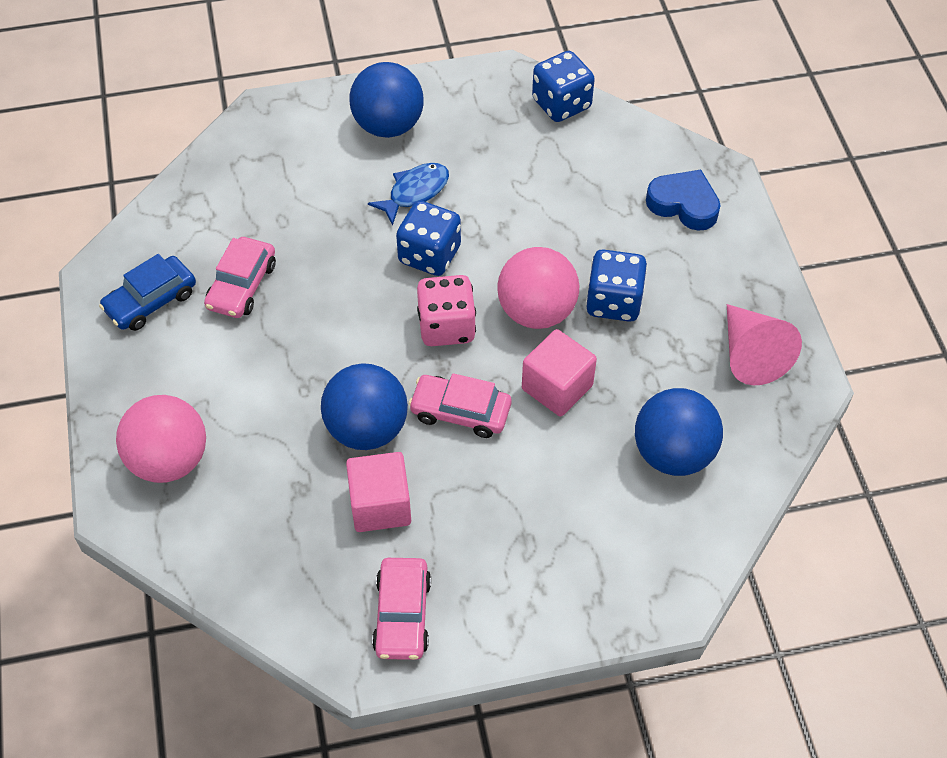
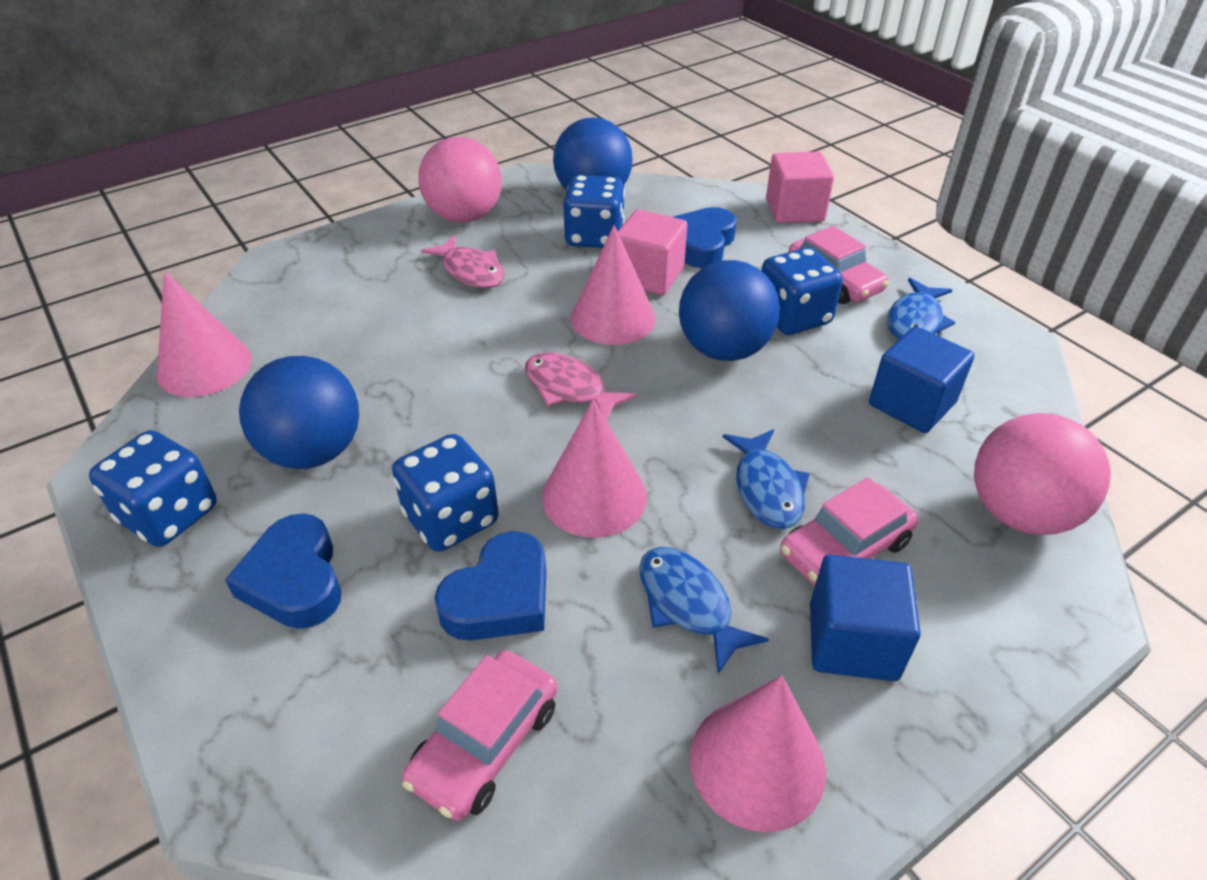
blue car: 1 -> 0
blue cube: 0 -> 2
blue dice: 3 -> 4
blue fish: 1 -> 3
blue heart: 1 -> 3
pink cone: 1 -> 4
pink dice: 1 -> 0
pink fish: 0 -> 2

